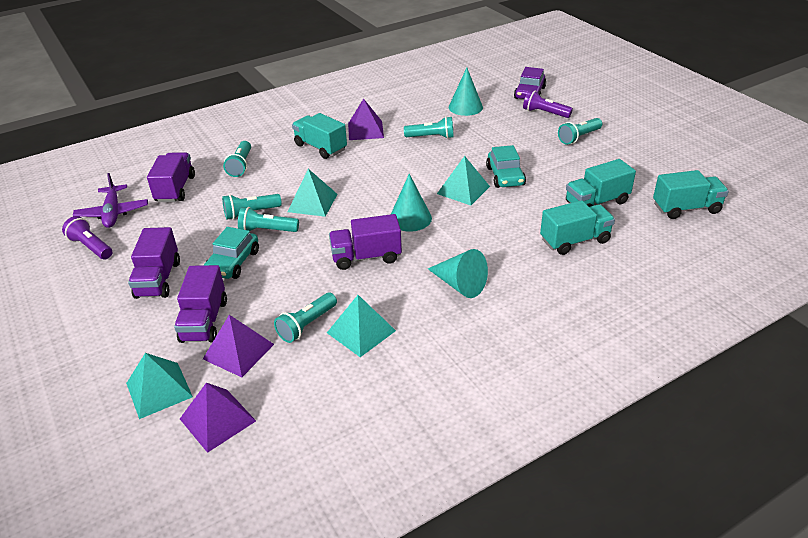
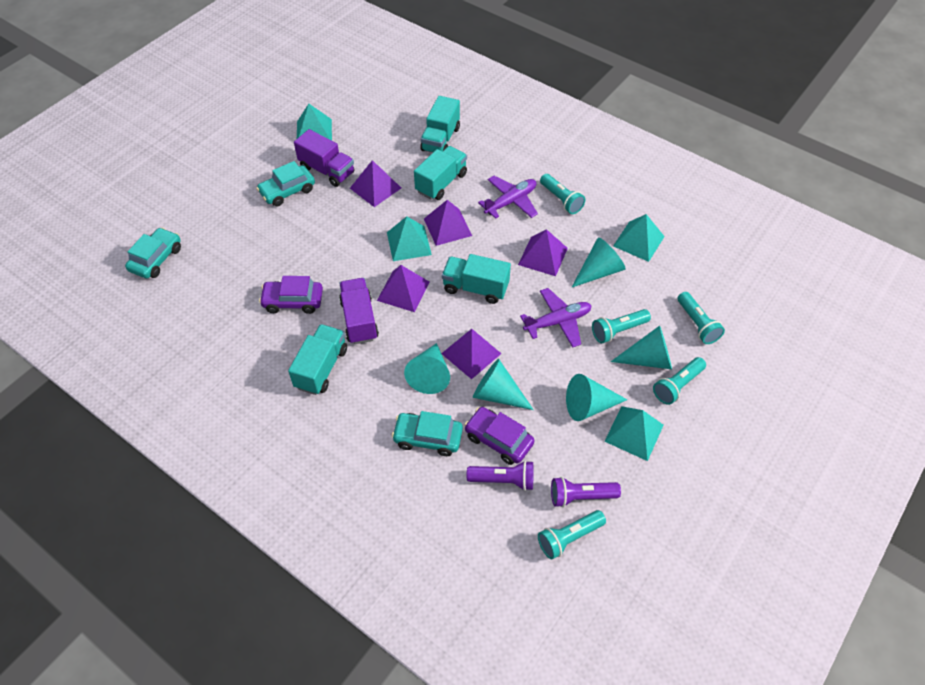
purple car: 1 -> 2
purple plane: 1 -> 2
purple pyramid: 3 -> 5
purple truck: 4 -> 2
turquoise car: 2 -> 3
turquoise cone: 3 -> 5
turquoise flashlight: 6 -> 5

